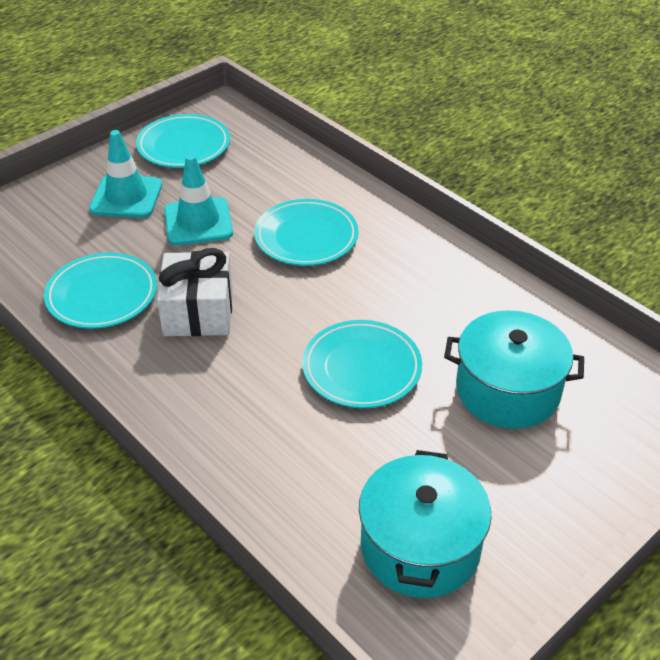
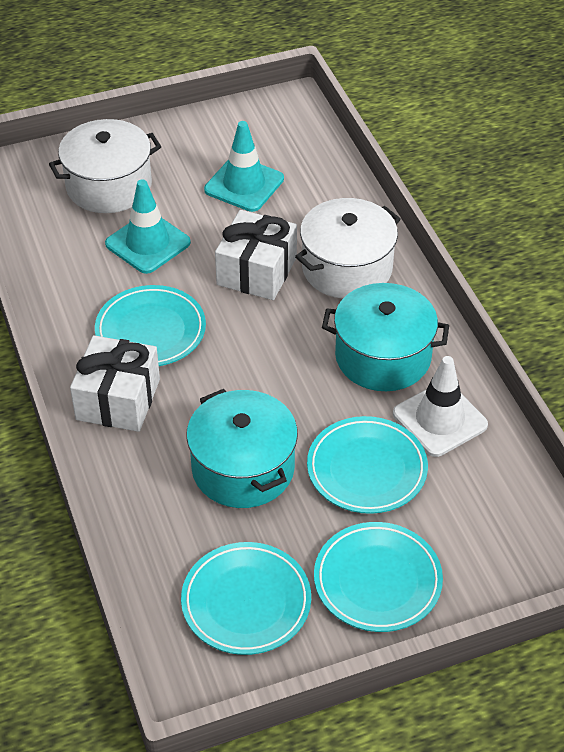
white gift: 1 -> 2
white pot: 0 -> 2
white traffic cone: 0 -> 1

